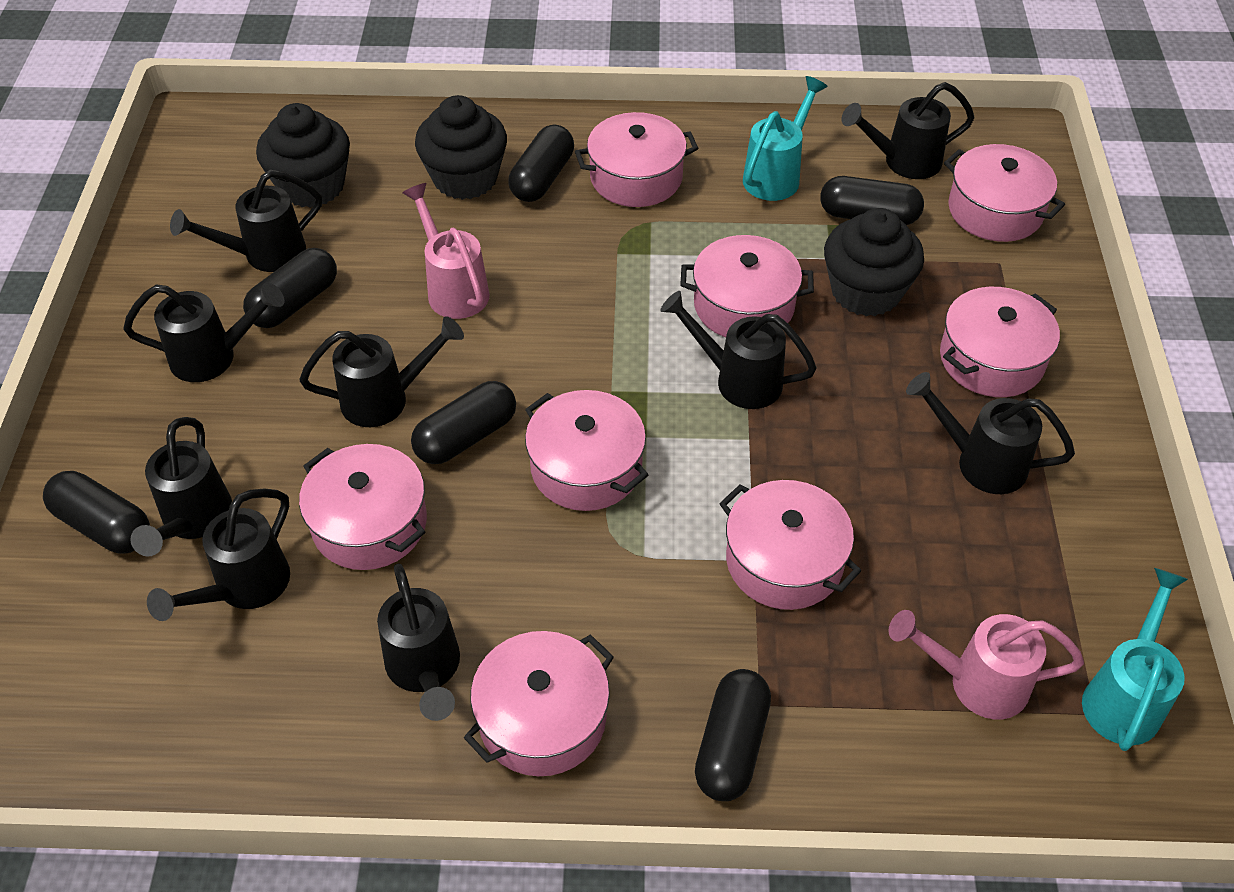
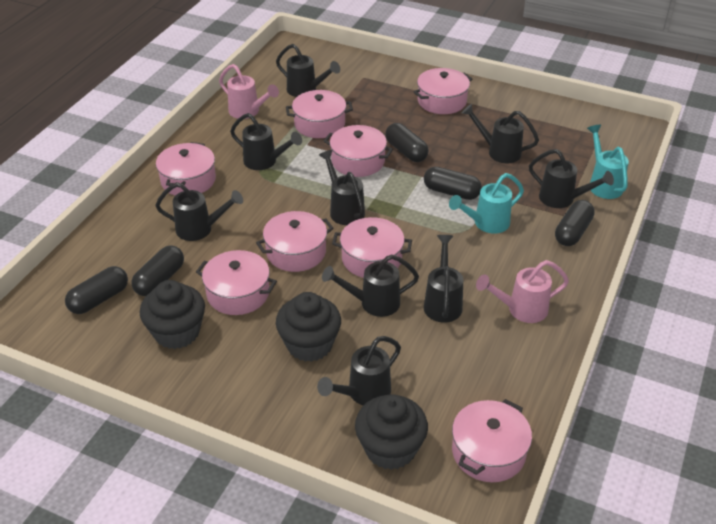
black capsule: 6 -> 5

